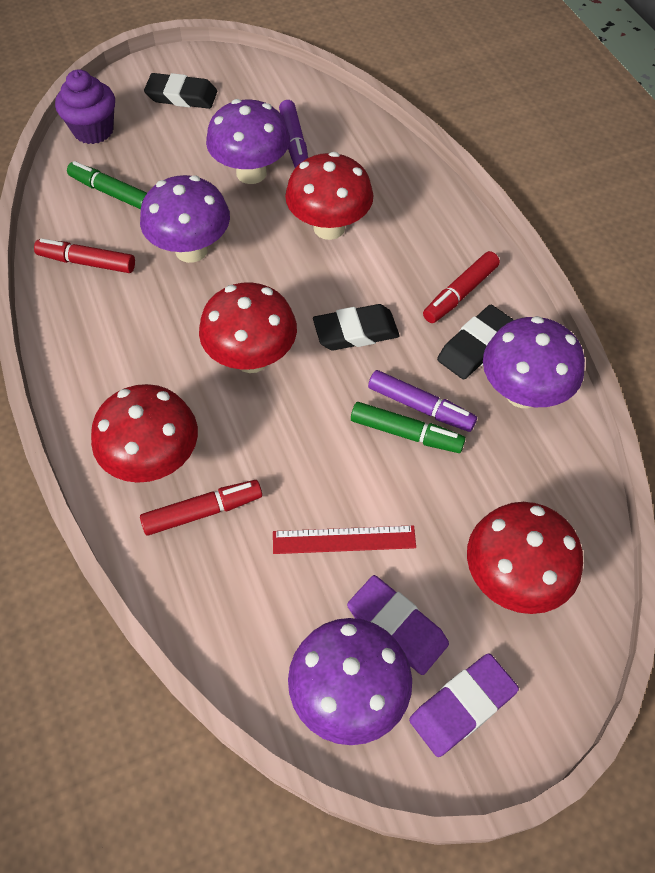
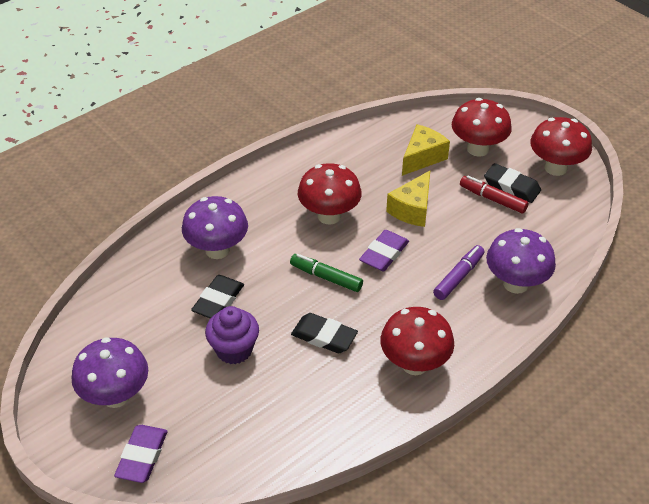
green marker: 2 -> 1
purple marker: 2 -> 1
purple mushroom: 4 -> 3
red marker: 3 -> 1
red ruler: 1 -> 0
yellow cheese: 0 -> 2

